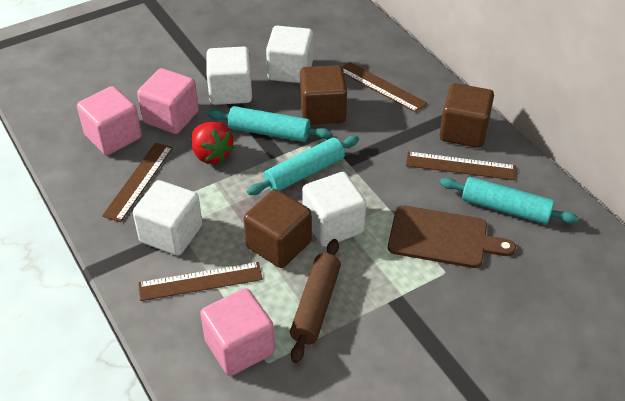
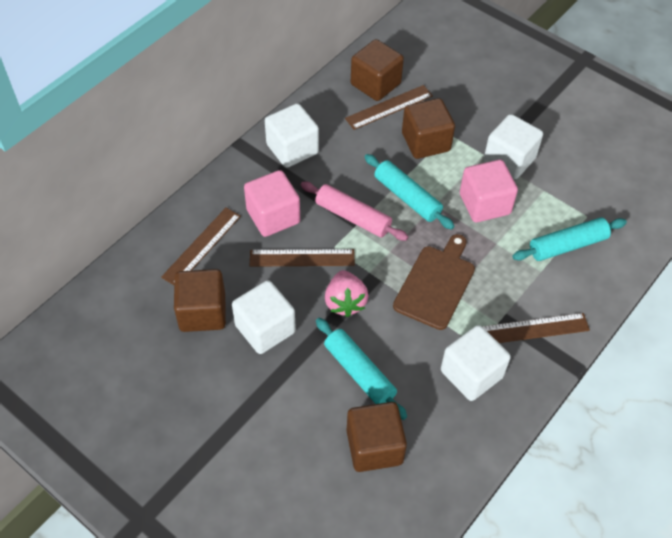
brown cube: 3 -> 4
brown rolling pin: 1 -> 0
pink cube: 3 -> 2
pink rolling pin: 0 -> 1
pink strawberry: 0 -> 1
red strawberry: 1 -> 0

